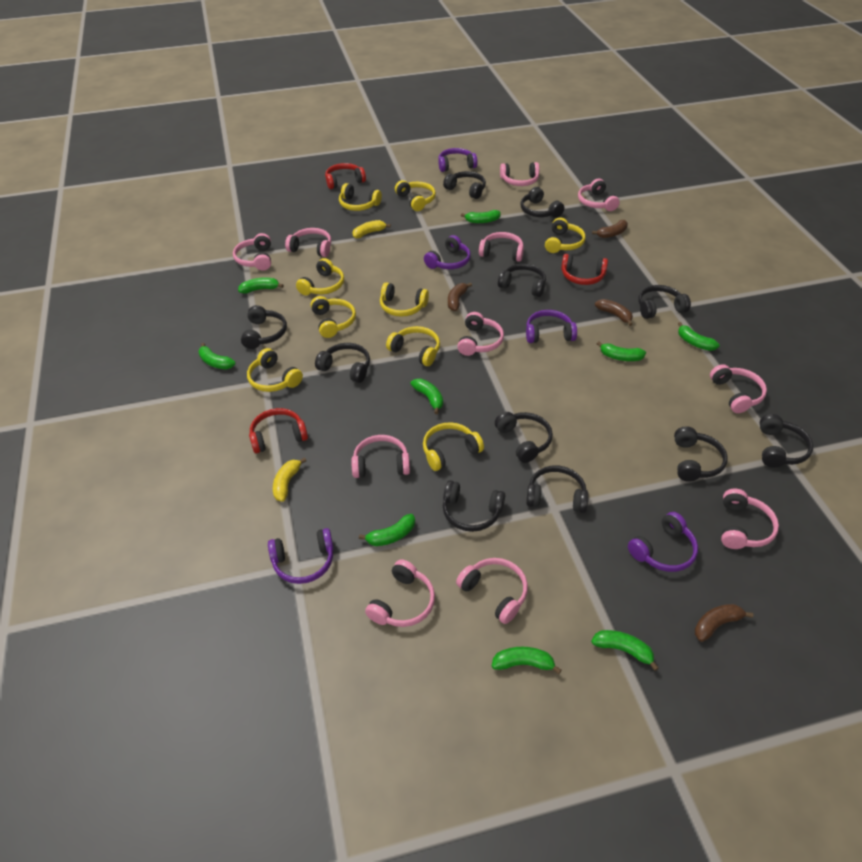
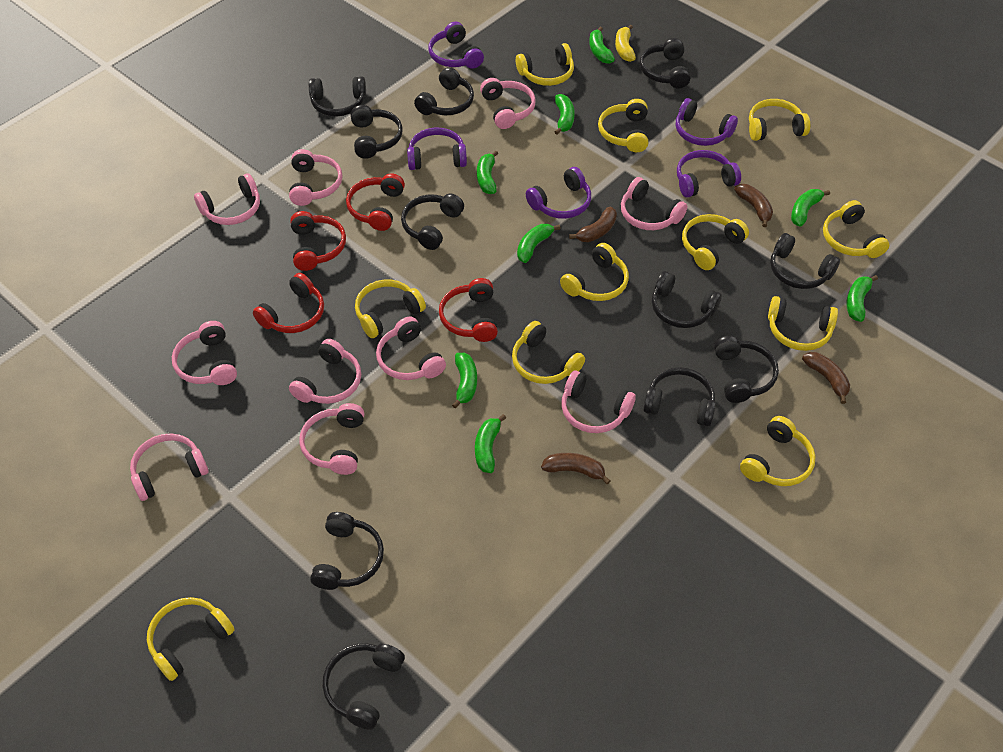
green banana: 9 -> 8
pink headphones: 11 -> 10
red headphones: 3 -> 4
yellow banana: 2 -> 1
yellow headphones: 9 -> 11

